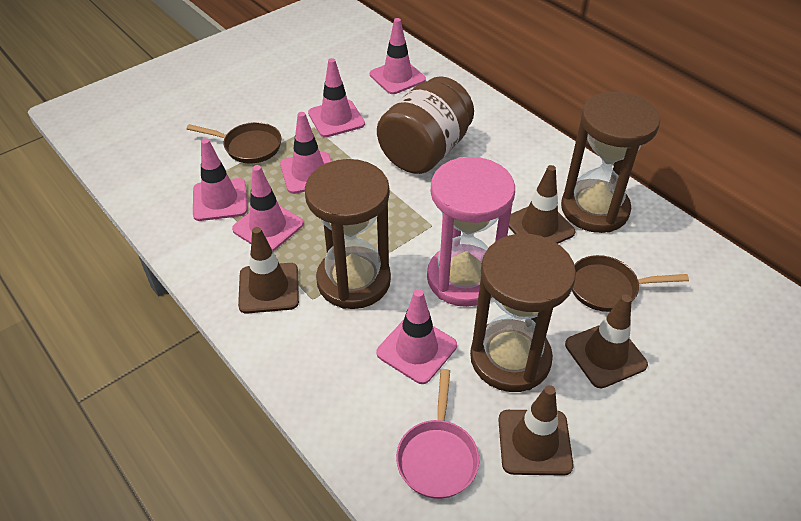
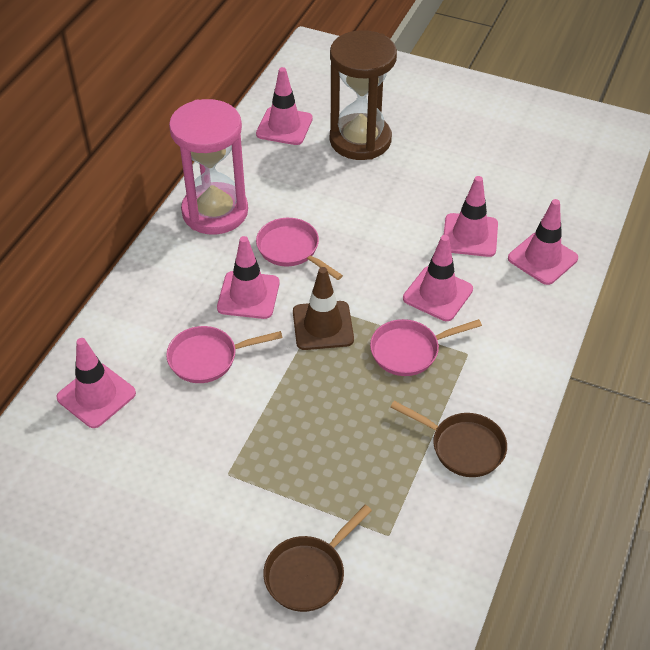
brown hourglass: 3 -> 1
brown jar: 1 -> 0
brown traffic cone: 4 -> 1
pink pan: 1 -> 3

